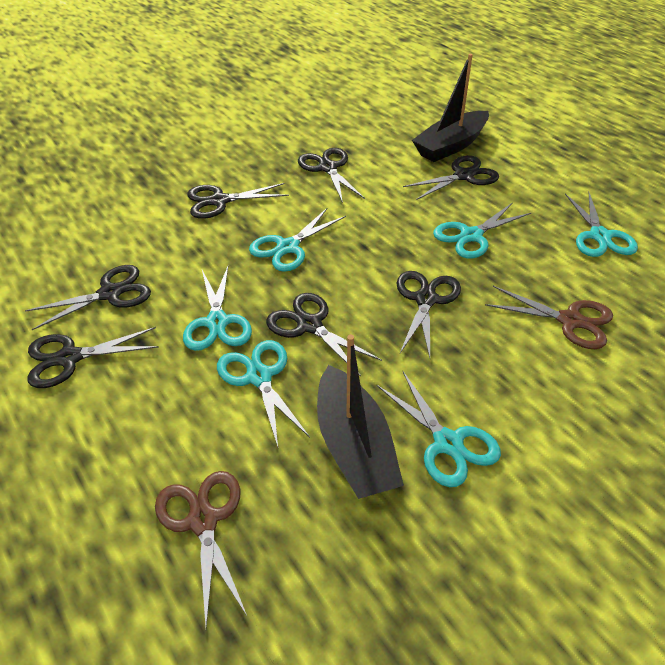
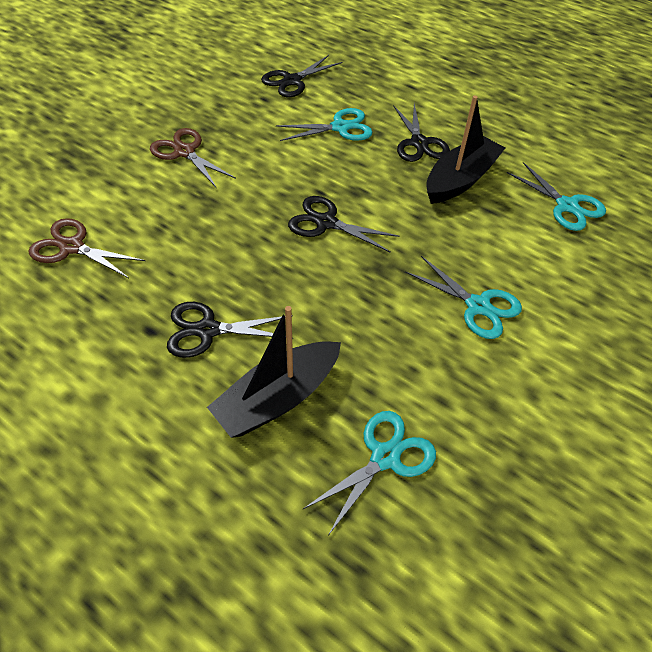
black scissors: 7 -> 4
turquoise scissors: 6 -> 4

